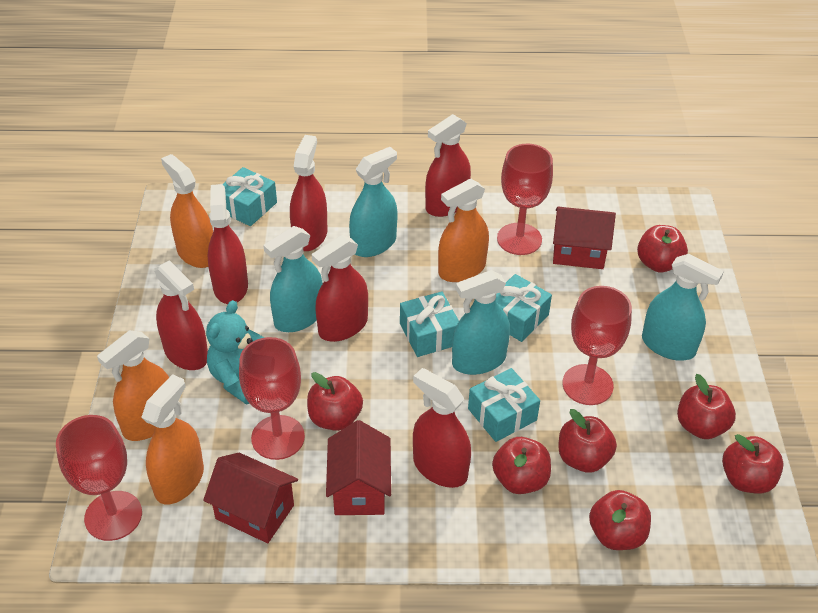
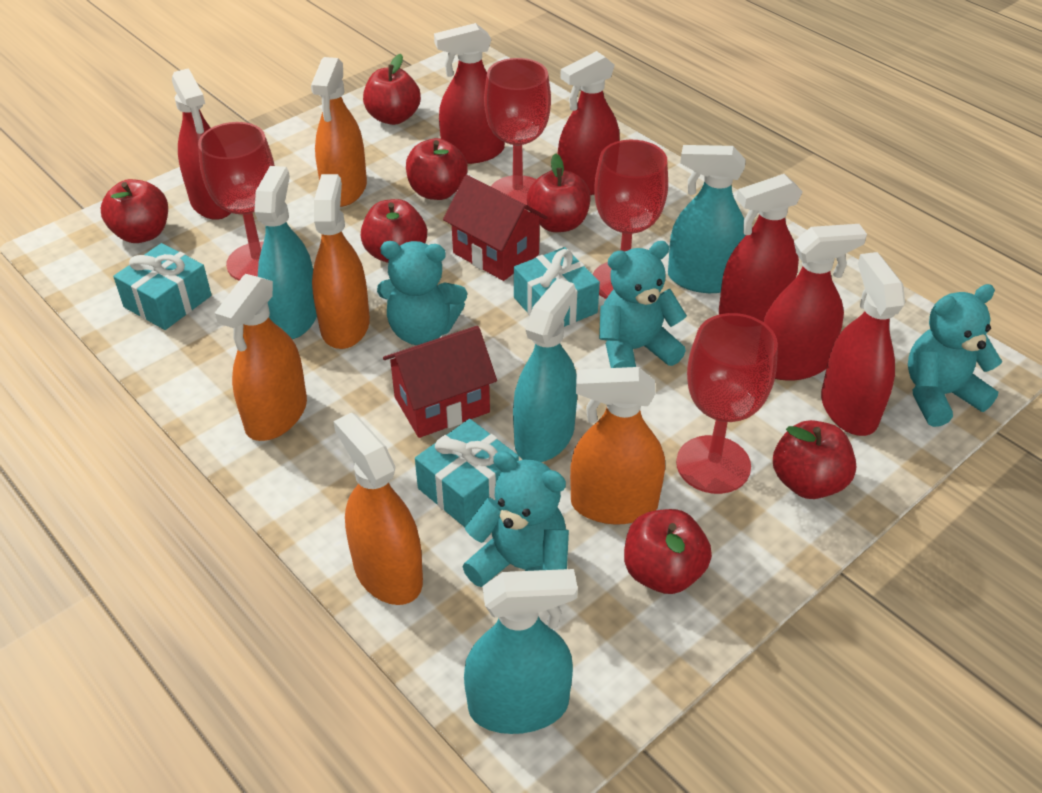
orange spray bottle: 4 -> 5
red house: 3 -> 2
turquoise gift: 4 -> 3
turquoise teddy bear: 1 -> 4

